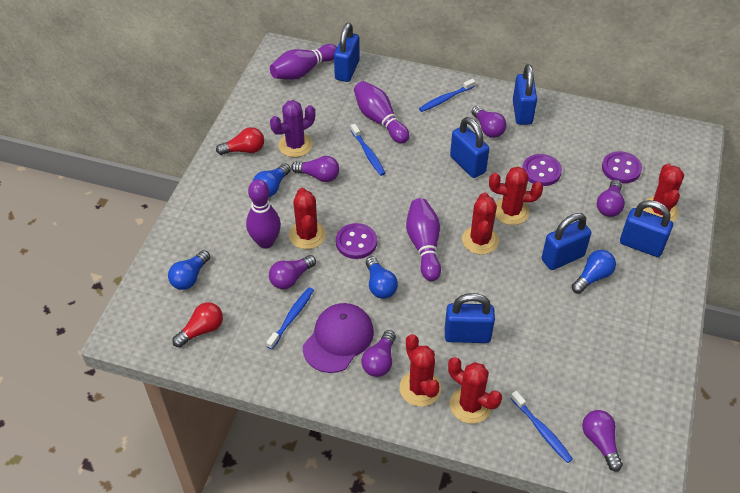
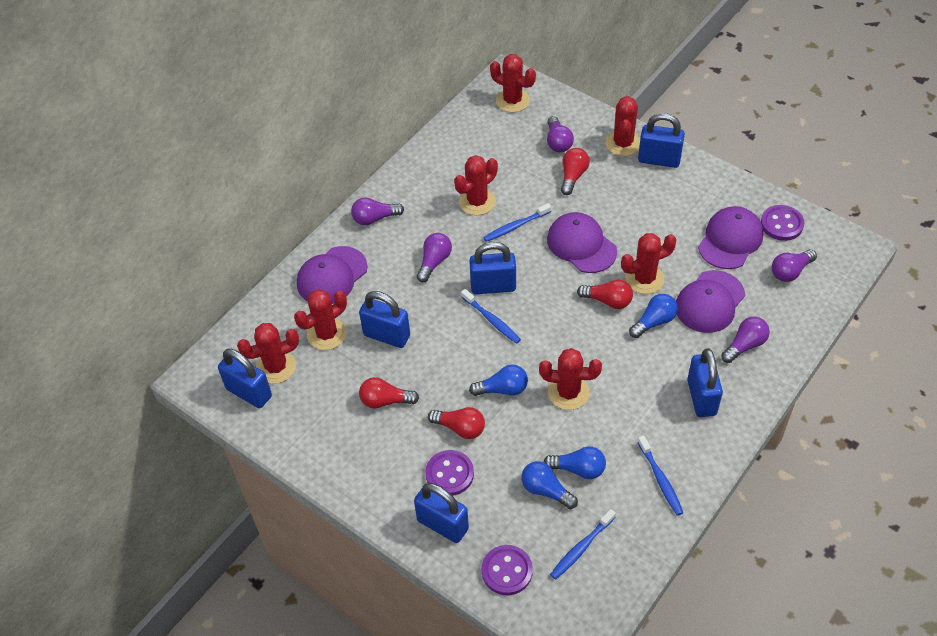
purple bowling pin: 4 -> 0
purple cactus: 1 -> 0
purple cap: 1 -> 4
purple light bulb: 6 -> 5
red cactus: 6 -> 7
red light bulb: 2 -> 4

